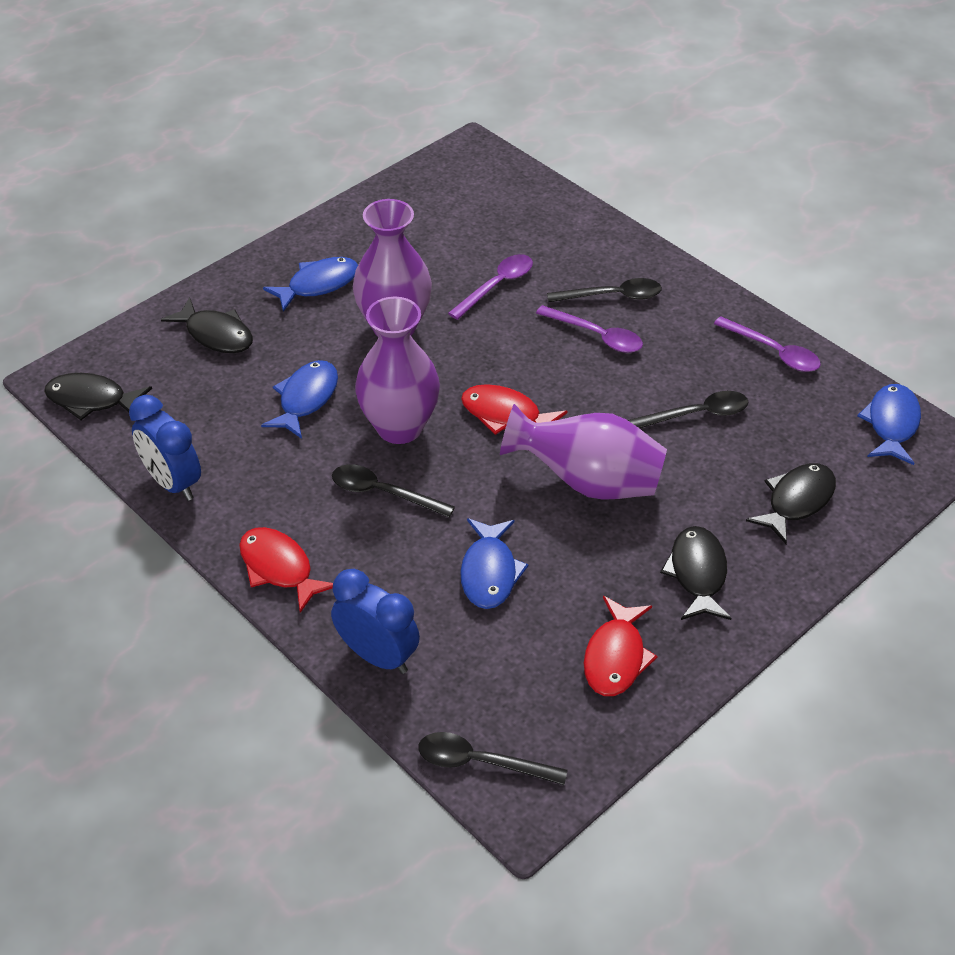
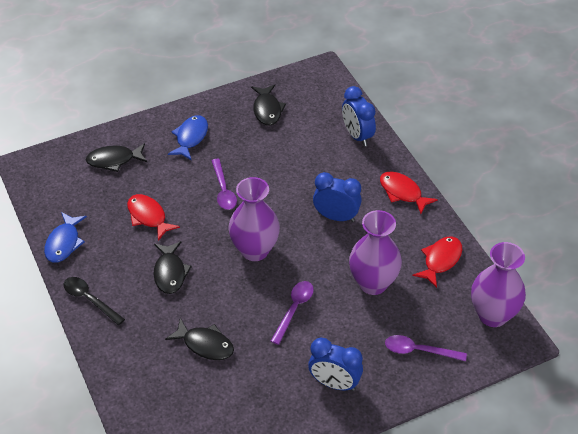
black spoon: 4 -> 1
blue clock: 2 -> 3
blue fish: 4 -> 2

